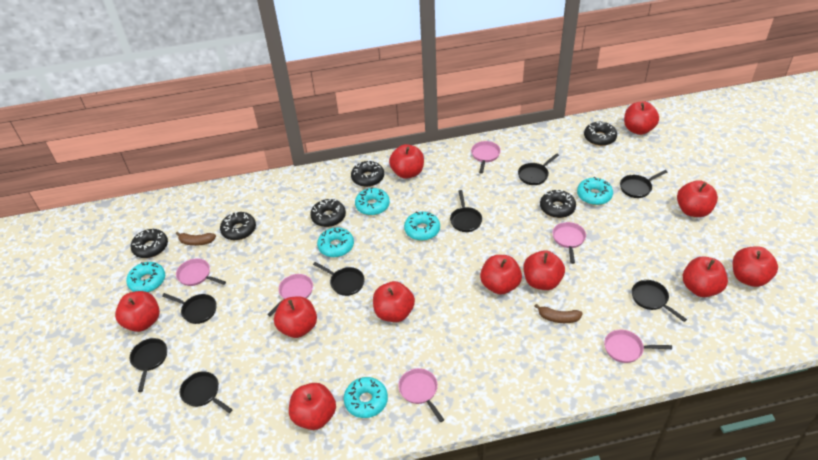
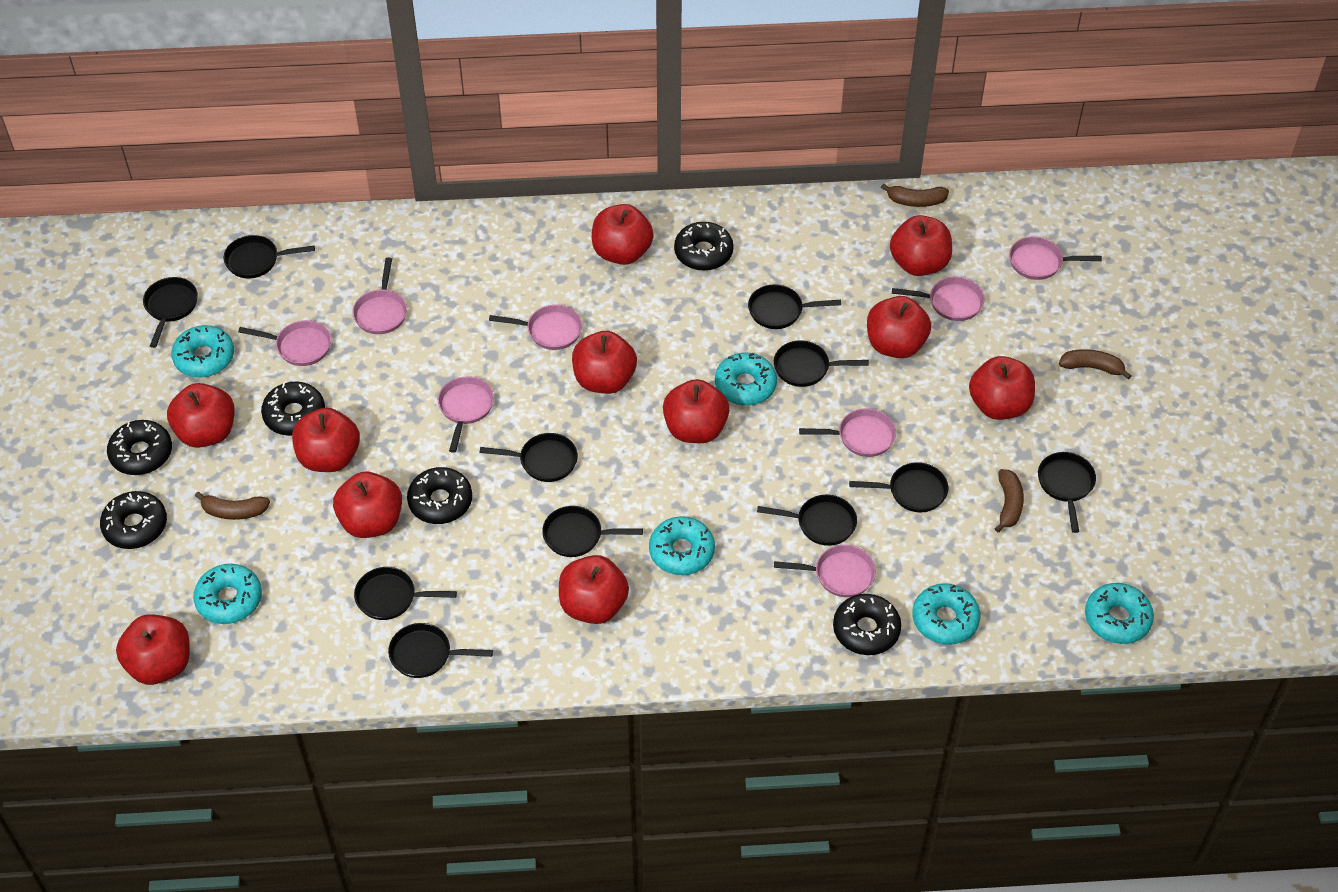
black pan: 8 -> 11
brown banana: 2 -> 4
pink pan: 6 -> 8

